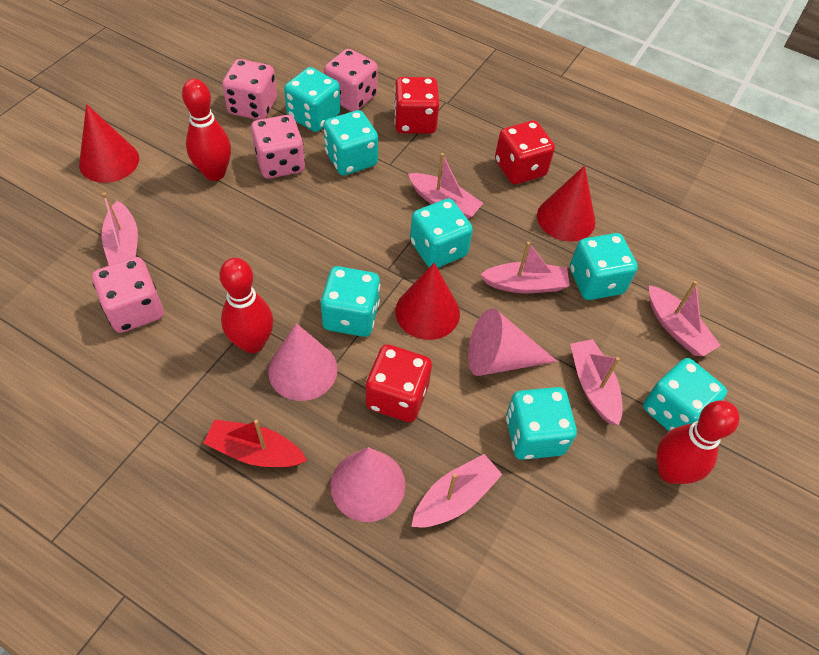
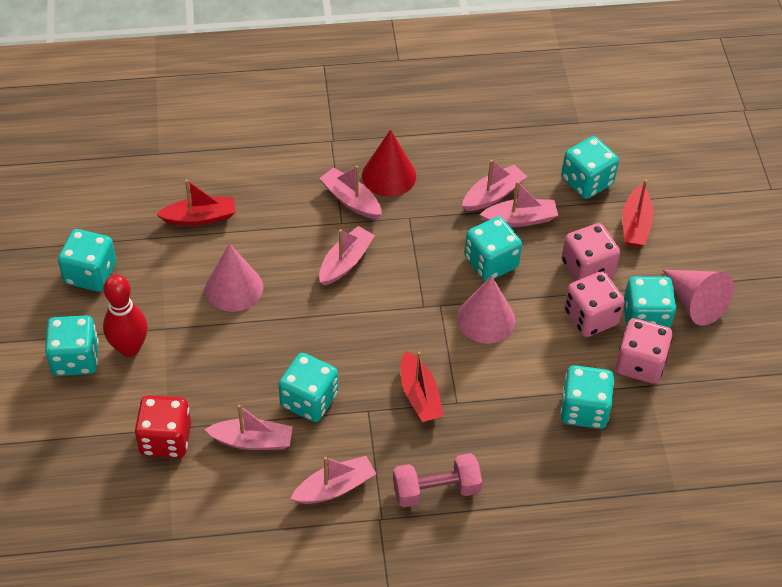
pink dice: 4 -> 3
pink dumbbell: 0 -> 1
red boat: 1 -> 3
red bowling pin: 3 -> 1
red cone: 3 -> 1
red dice: 3 -> 1

